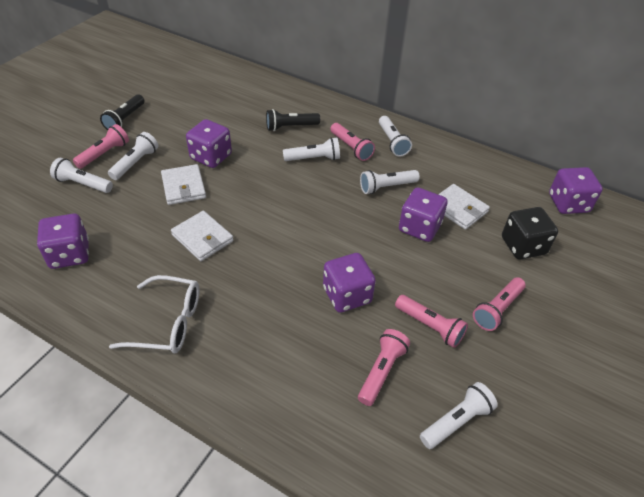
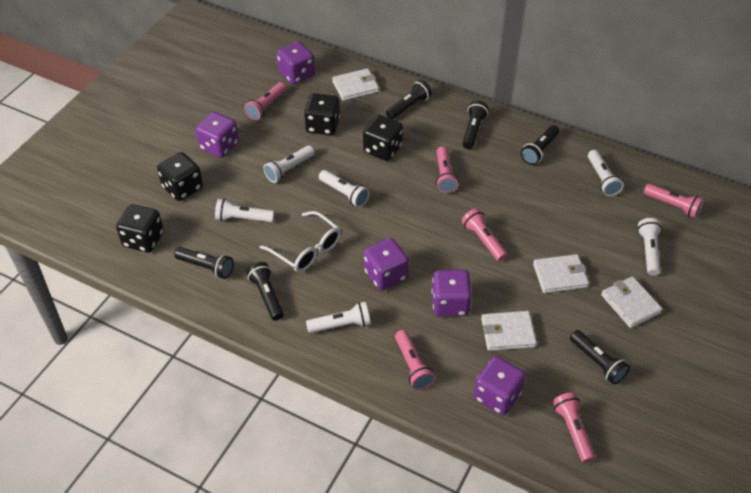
black dice: 1 -> 4
black flashlight: 2 -> 6
pink flashlight: 5 -> 6
white wallet: 3 -> 4

